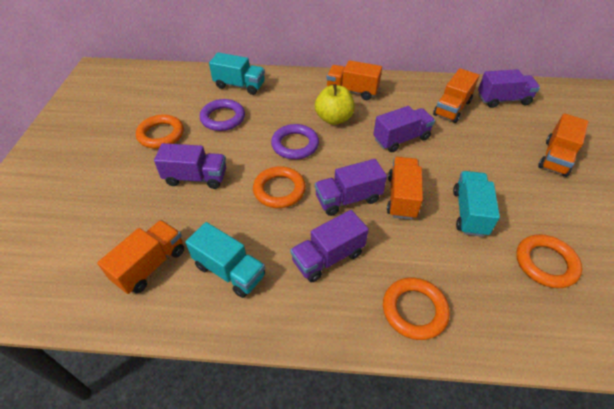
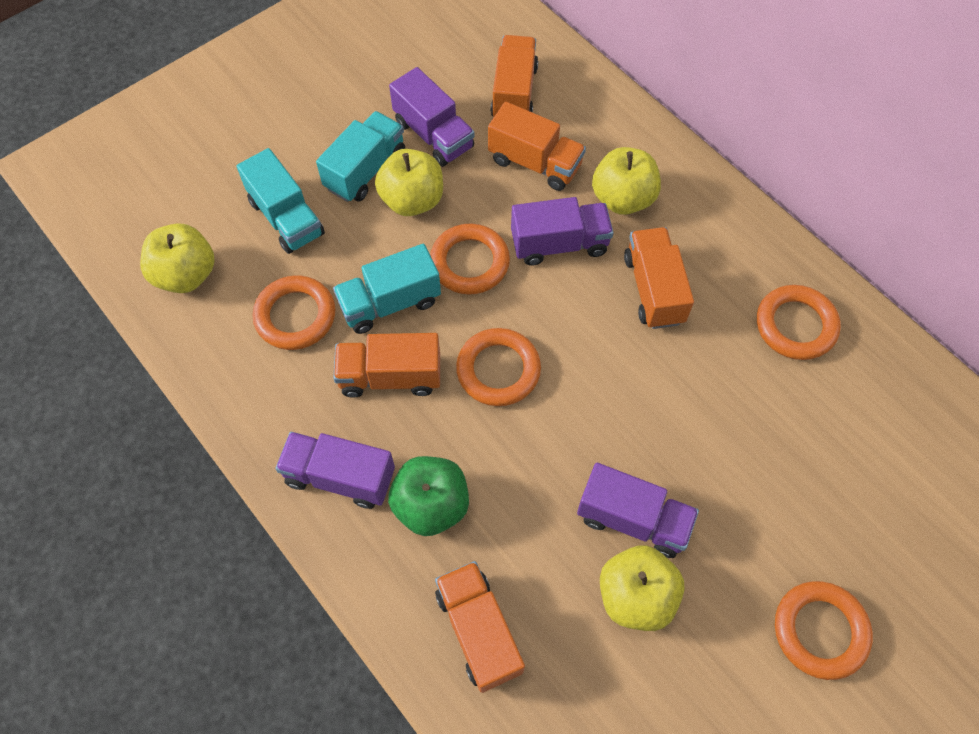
green apple: 0 -> 1
orange ring: 4 -> 5
purple ring: 2 -> 0
purple truck: 5 -> 4
yellow apple: 1 -> 4

